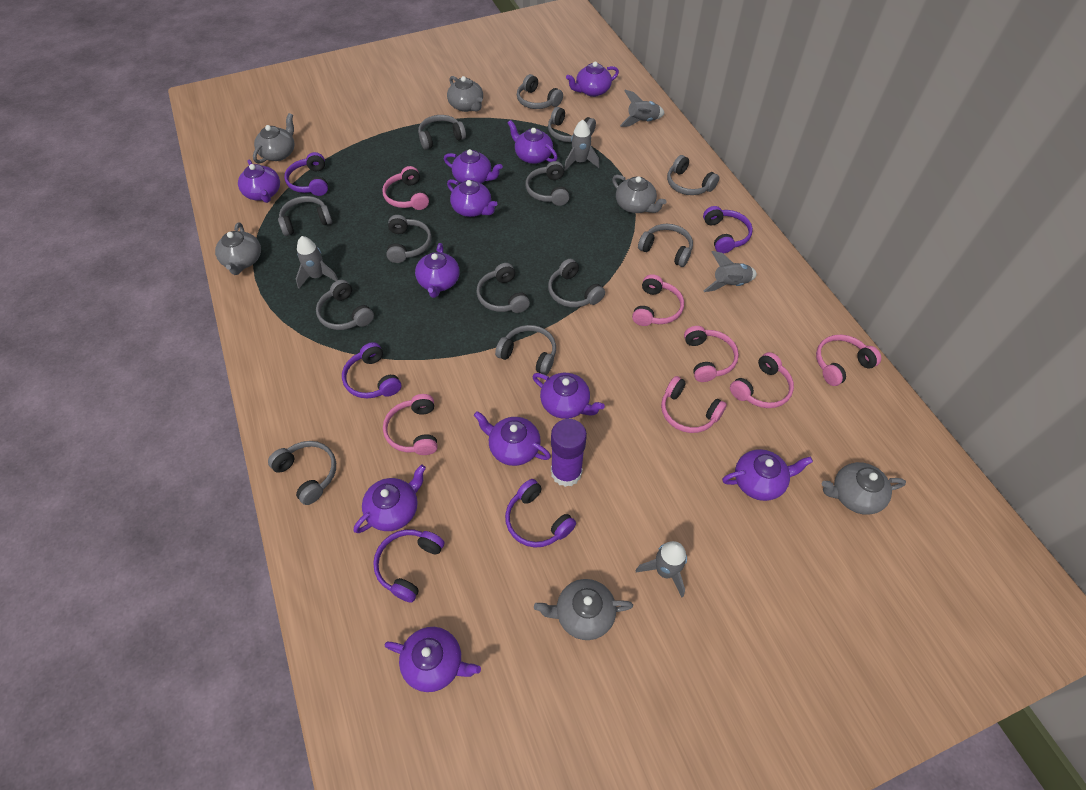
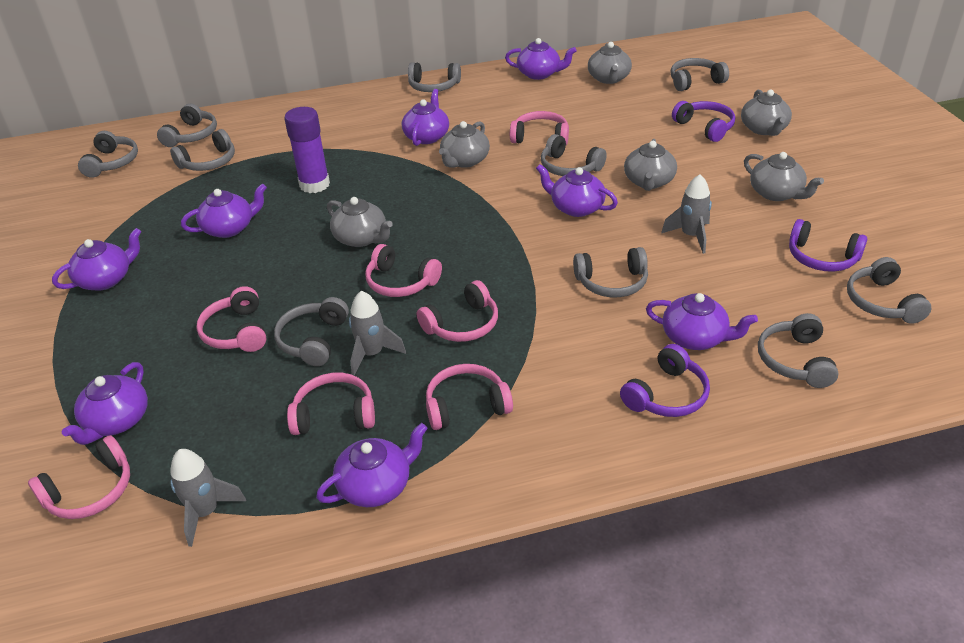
grey headphones: 13 -> 10
grey rocket: 5 -> 3
purple headphones: 5 -> 3
purple teapot: 11 -> 8

